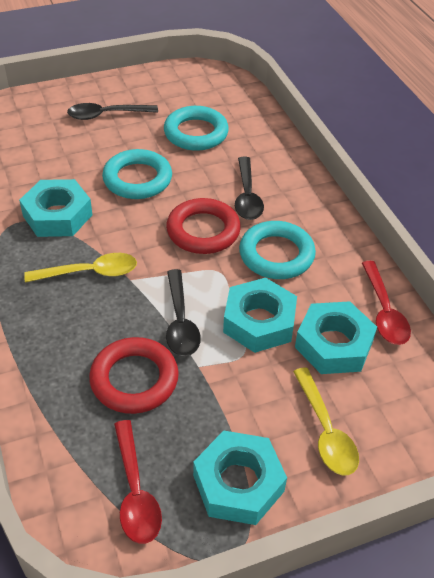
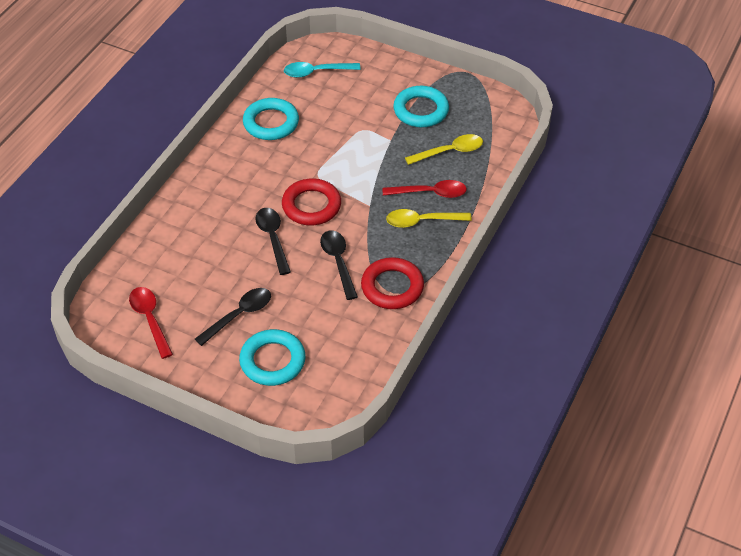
turquoise nut: 4 -> 0
turquoise spoon: 0 -> 1

